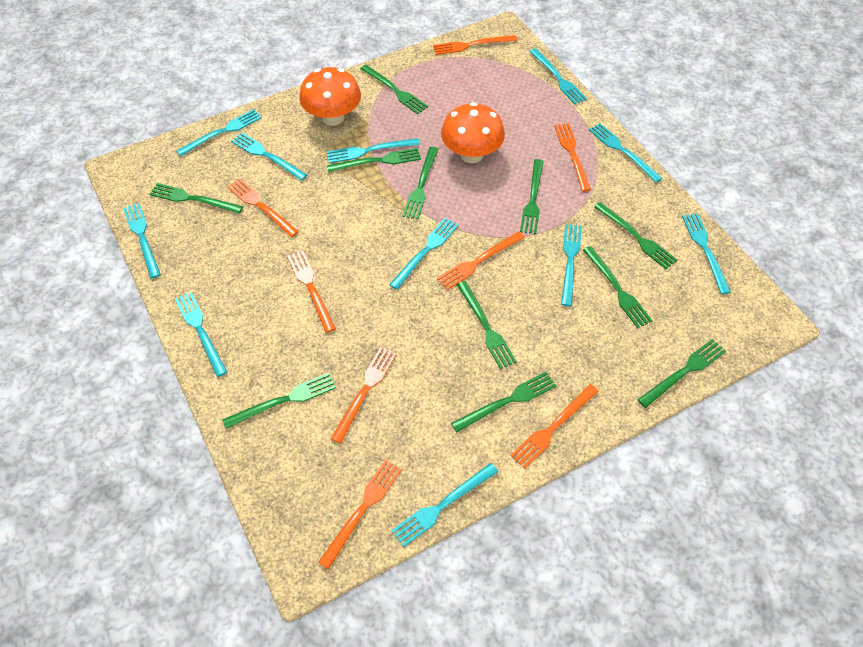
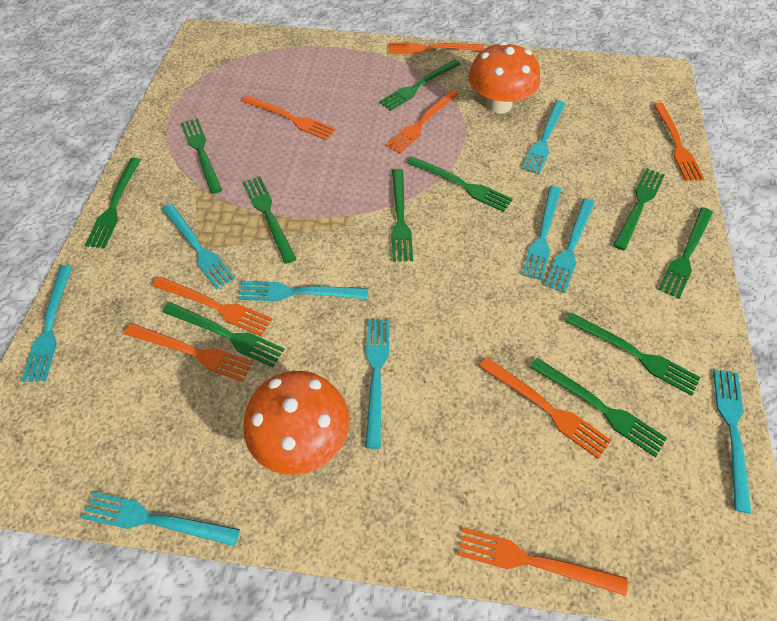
turquoise fork: 11 -> 9

